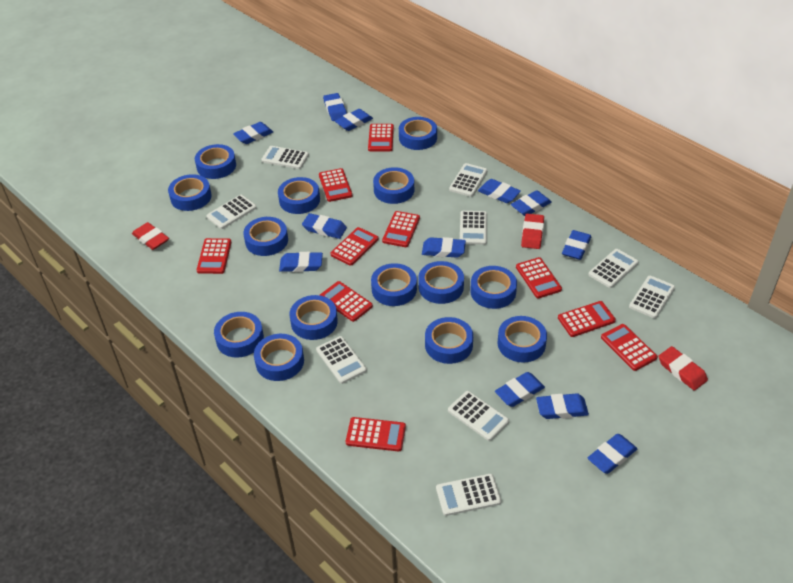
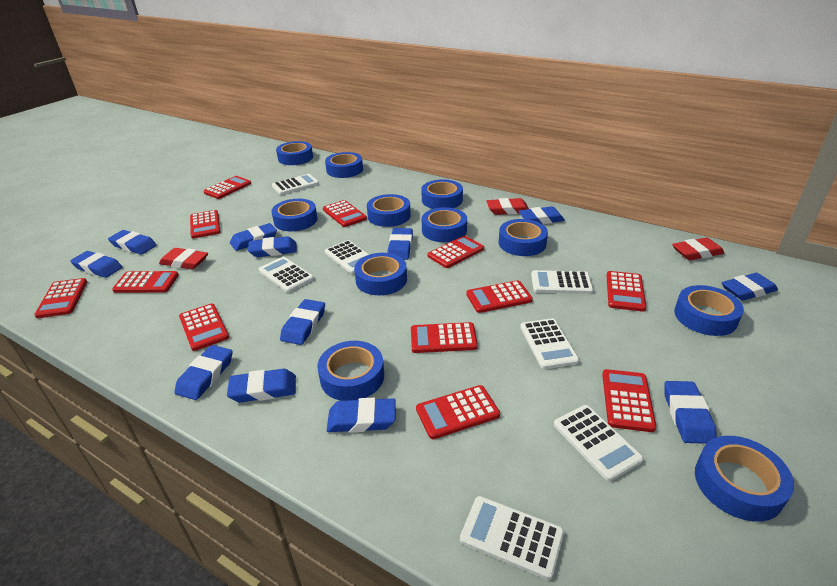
blue tape: 14 -> 11
red calculator: 10 -> 12
white calculator: 9 -> 7

